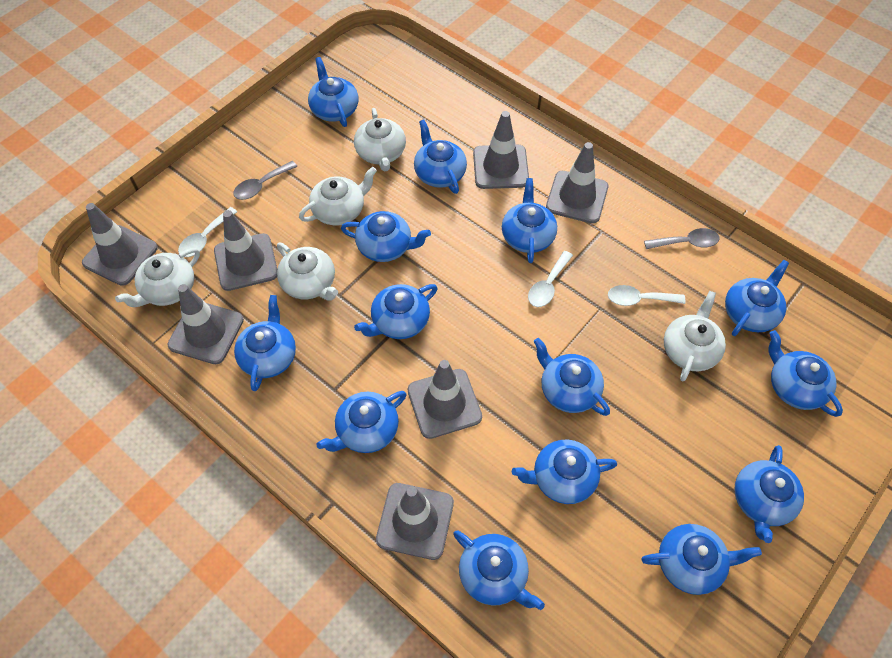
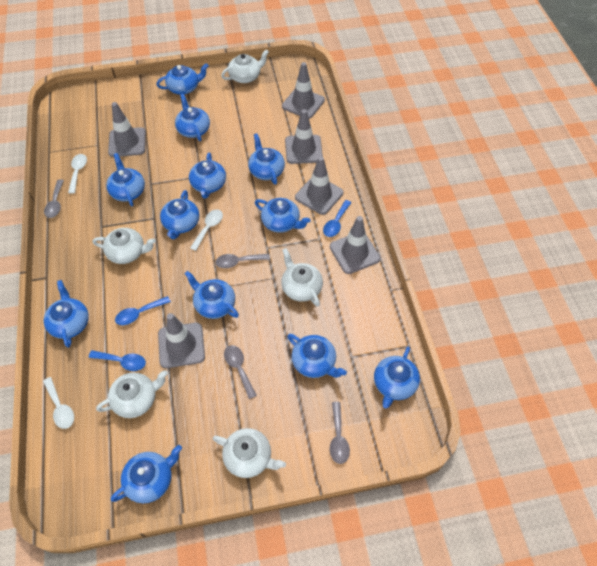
blue spoon: 0 -> 3
blue teapot: 14 -> 12
grey spoon: 2 -> 4
grey traffic cone: 7 -> 6

